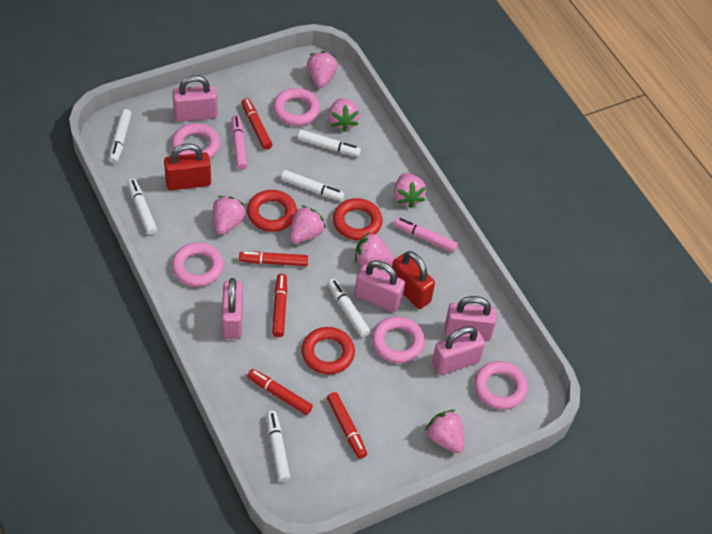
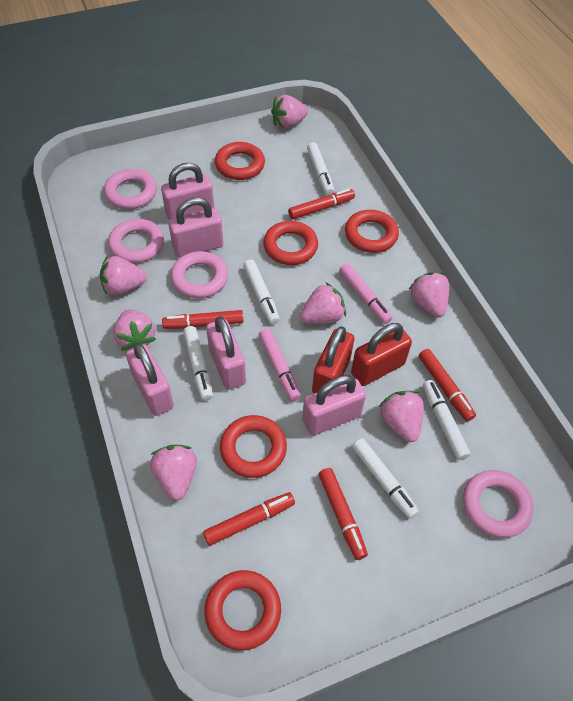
pink ring: 5 -> 4
red ring: 3 -> 5
white marker: 6 -> 5

